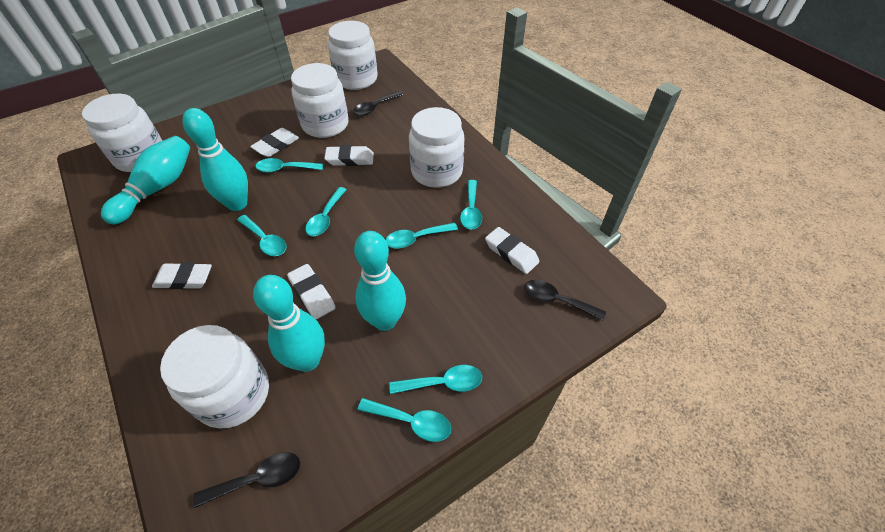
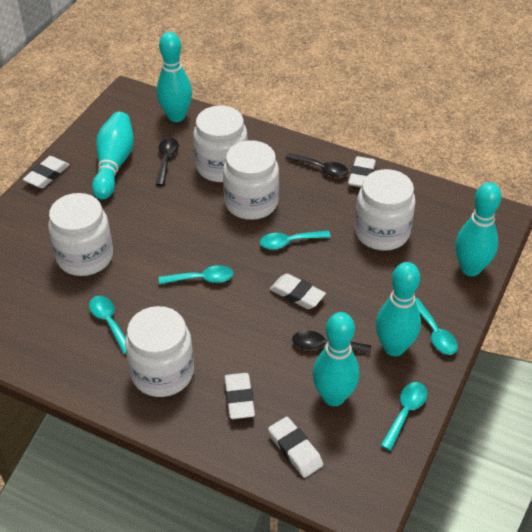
turquoise bowling pin: 4 -> 5
turquoise spoon: 7 -> 5

